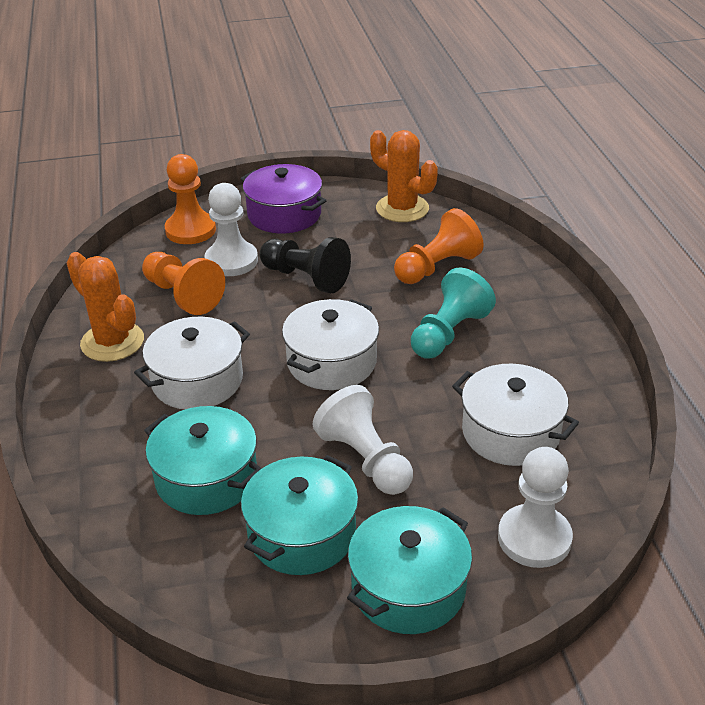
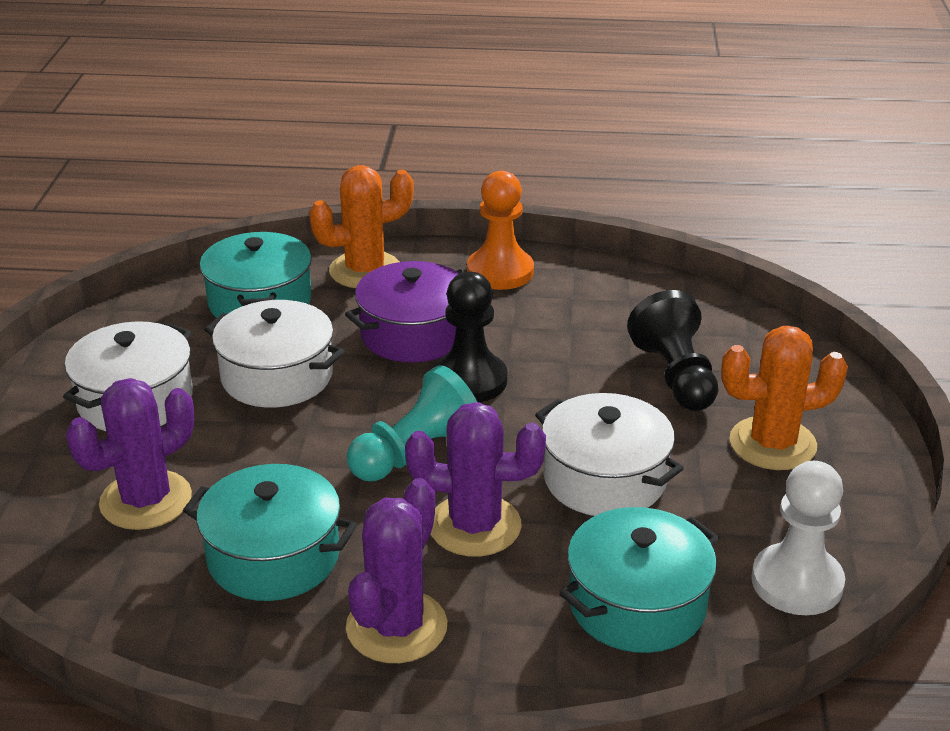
black pawn: 1 -> 2
orange pawn: 3 -> 1
purple cactus: 0 -> 3
white pawn: 3 -> 1

